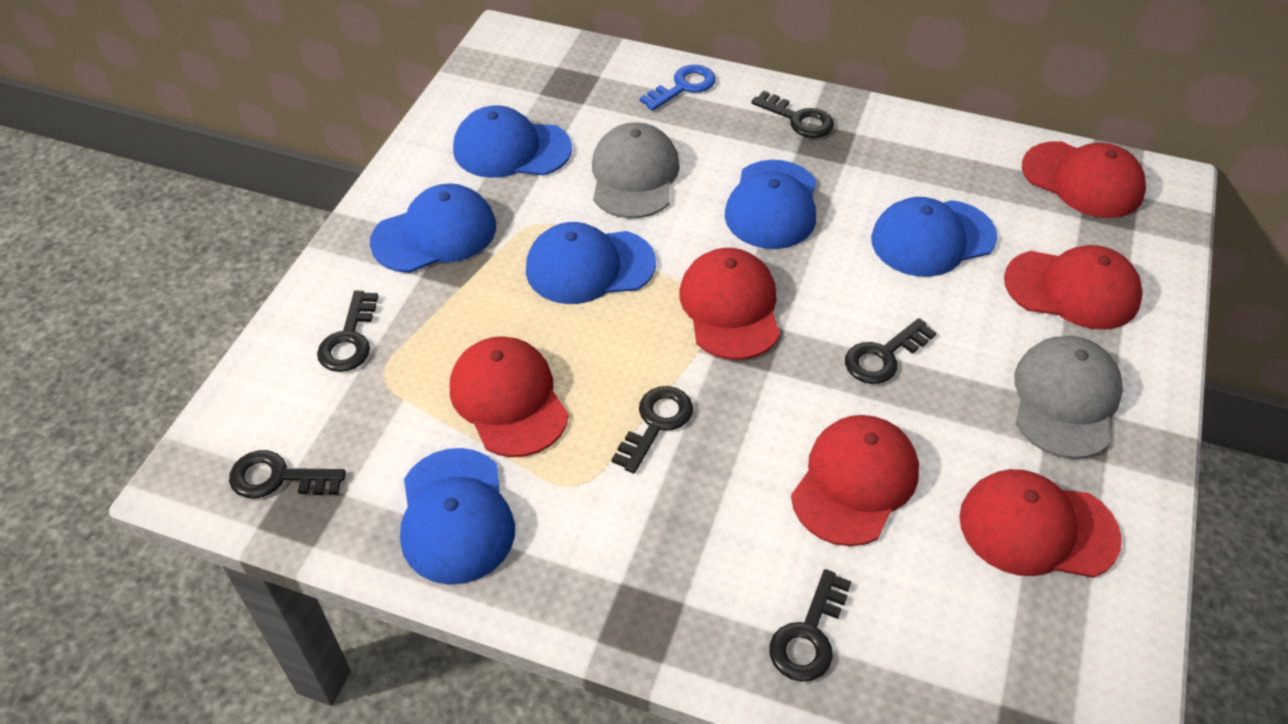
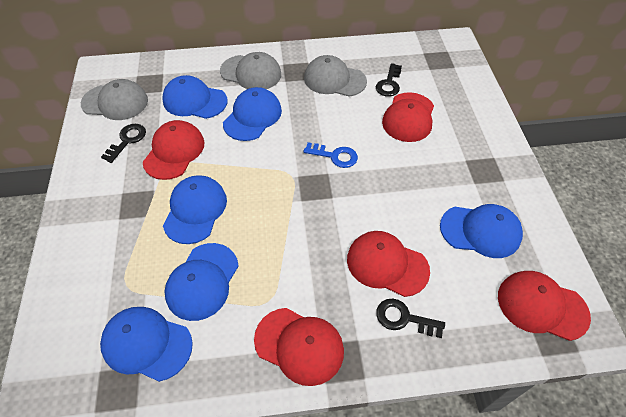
black key: 6 -> 3
grey cap: 2 -> 3
red cap: 6 -> 5

